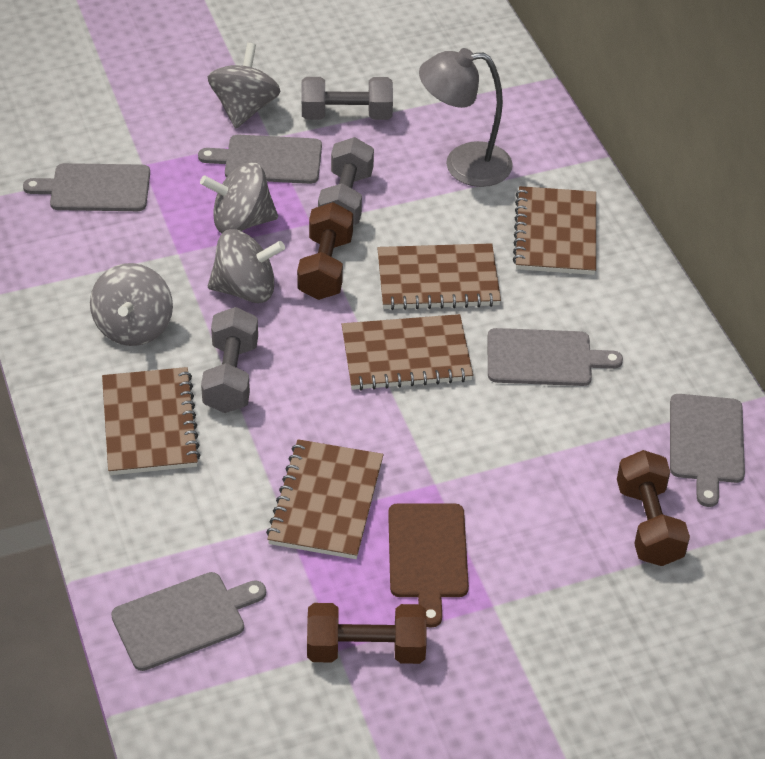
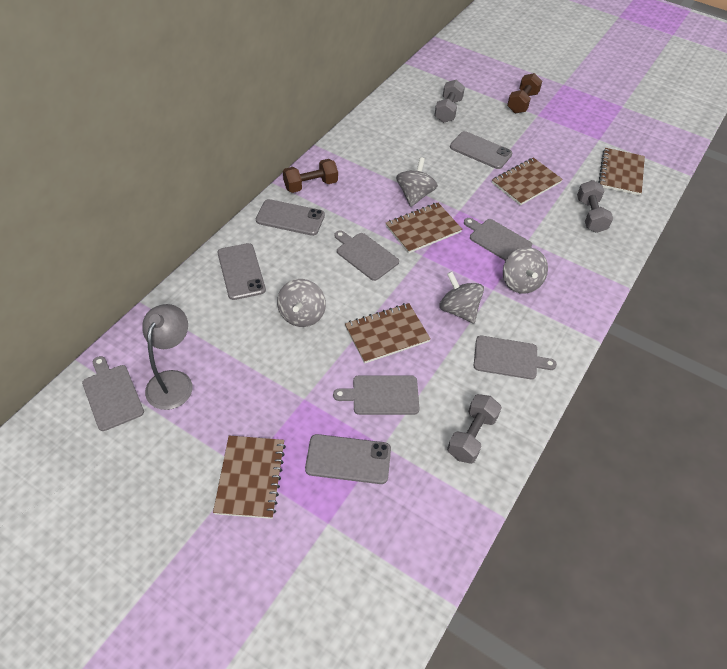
brown cutting board: 1 -> 0
brown dumbbell: 3 -> 2
grey phone: 0 -> 4

